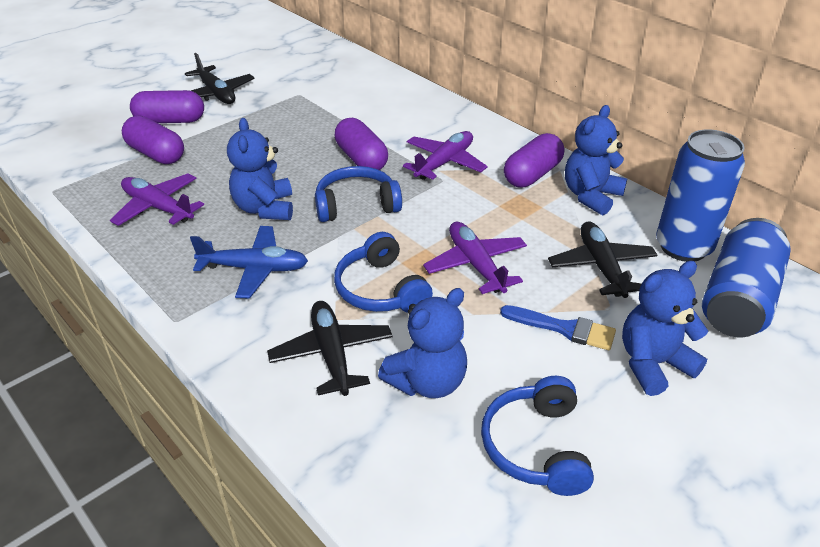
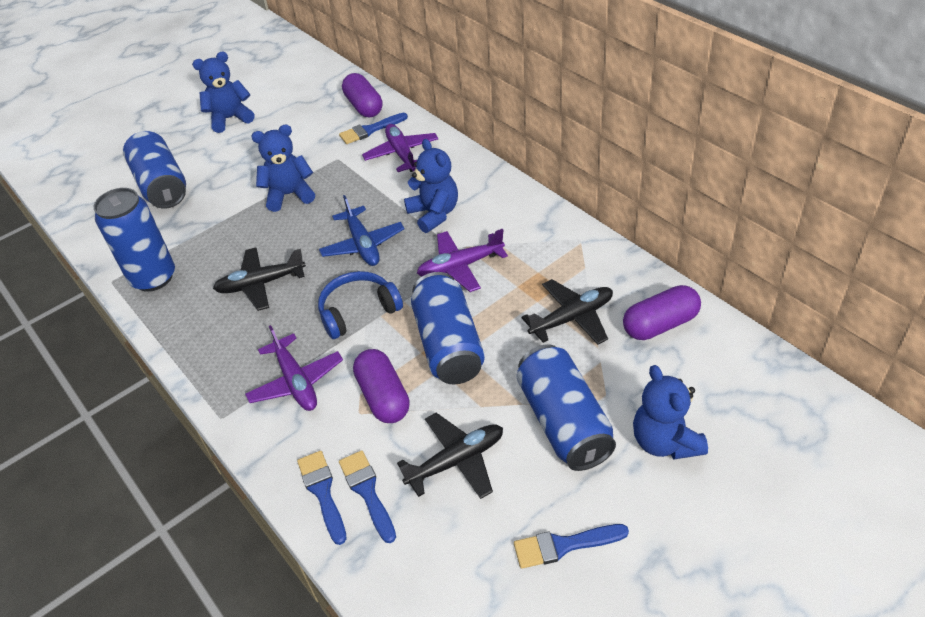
blue brush: 1 -> 4
blue can: 2 -> 4
blue headphones: 3 -> 1
purple capsule: 4 -> 3

